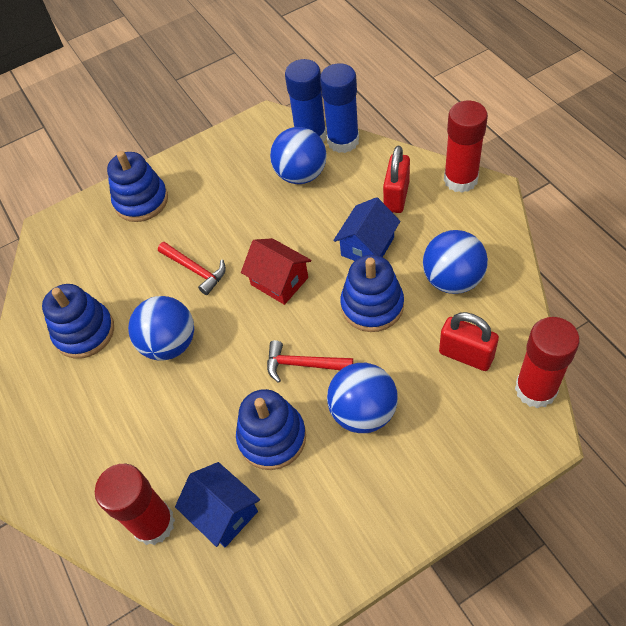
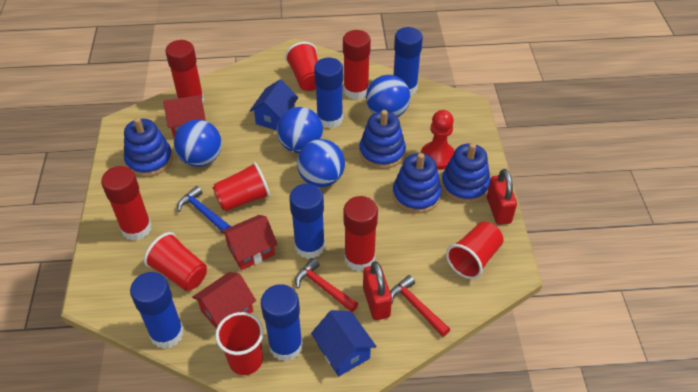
blue glue stick: 2 -> 5
blue hammer: 0 -> 1
red cup: 0 -> 5
red glue stick: 3 -> 4
red house: 1 -> 3
red pawn: 0 -> 1

